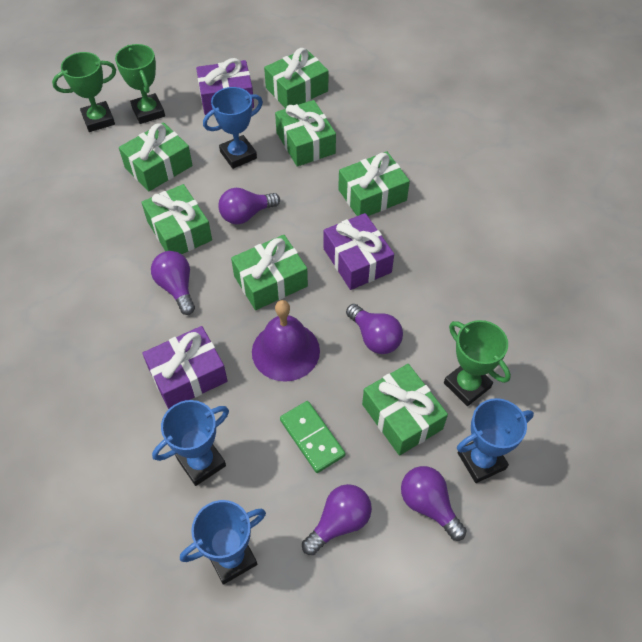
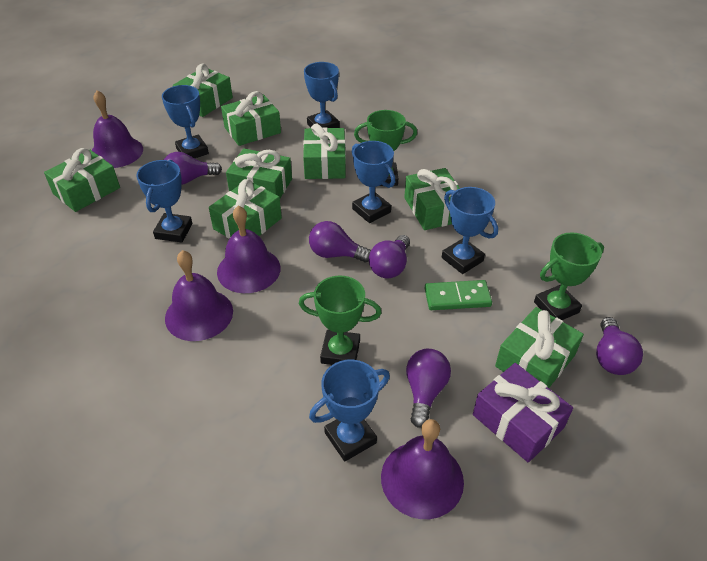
blue trophy: 4 -> 6
green gift: 7 -> 8
purple bell: 1 -> 4
purple gift: 3 -> 1

